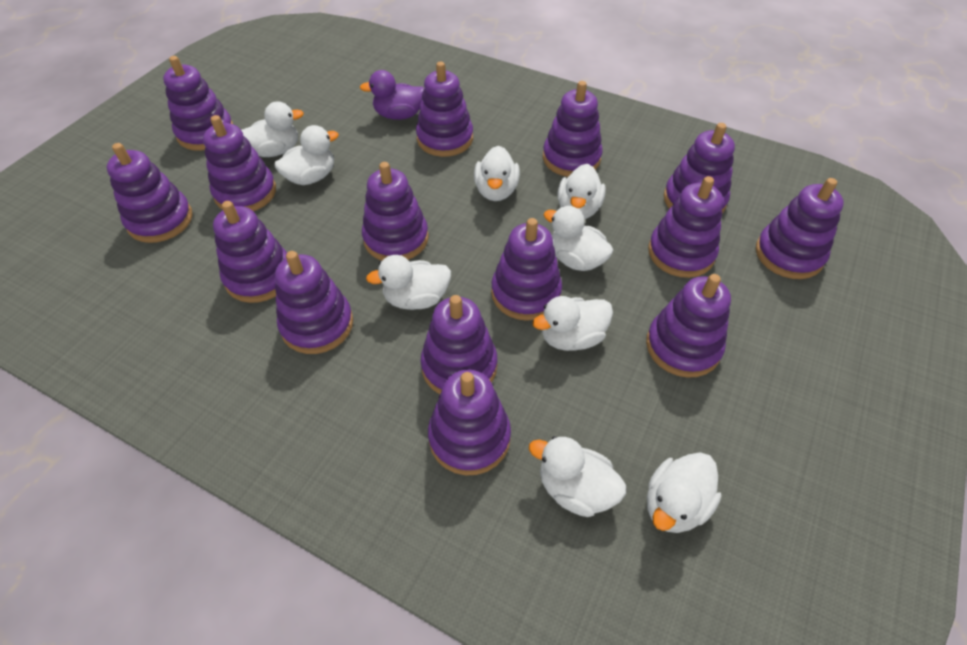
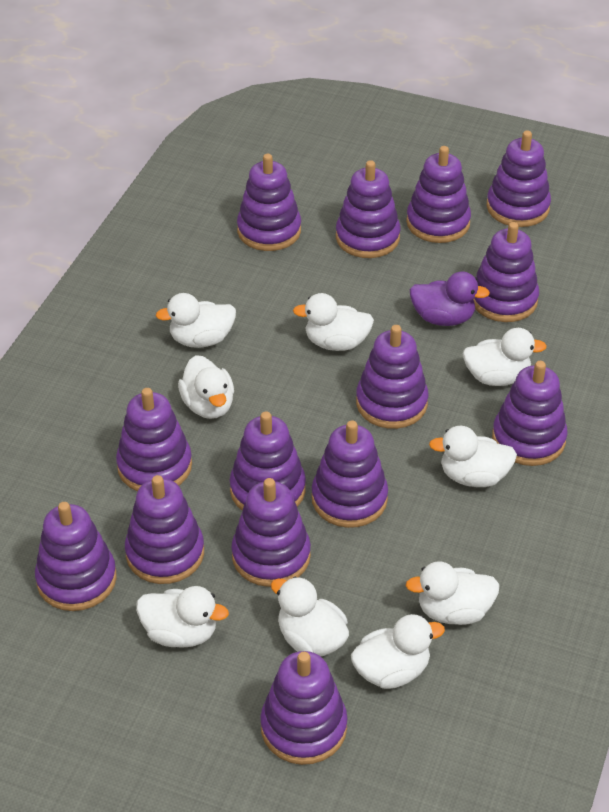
purple stacking toy: 15 -> 14

